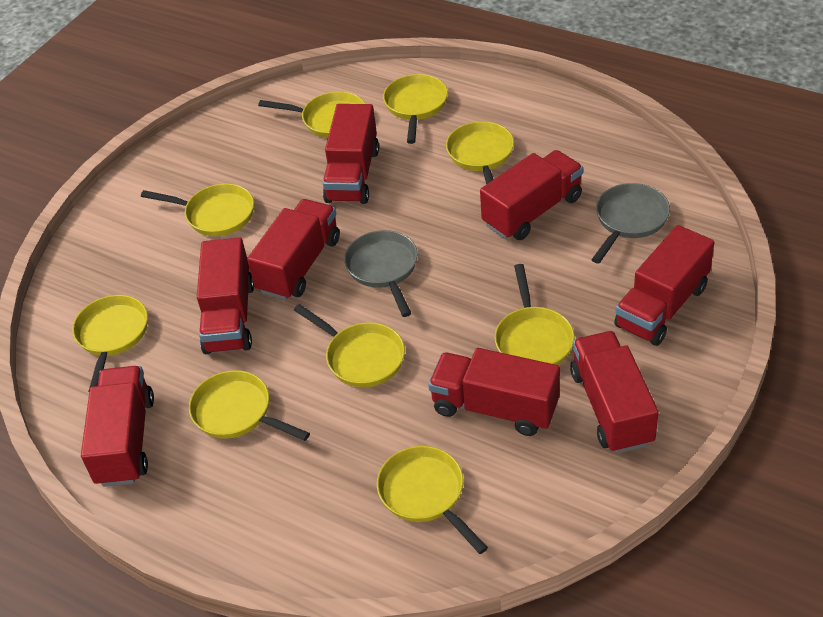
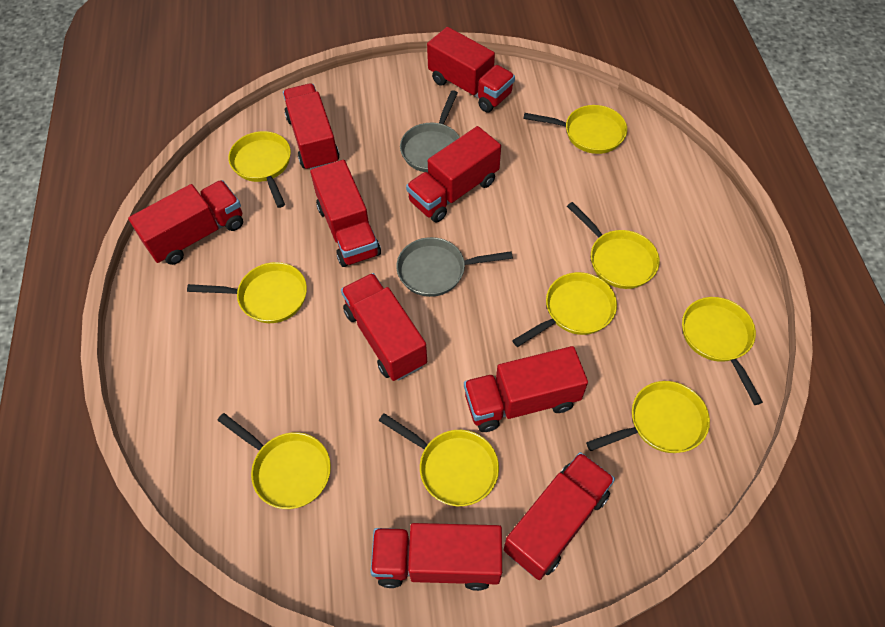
red truck: 8 -> 9

